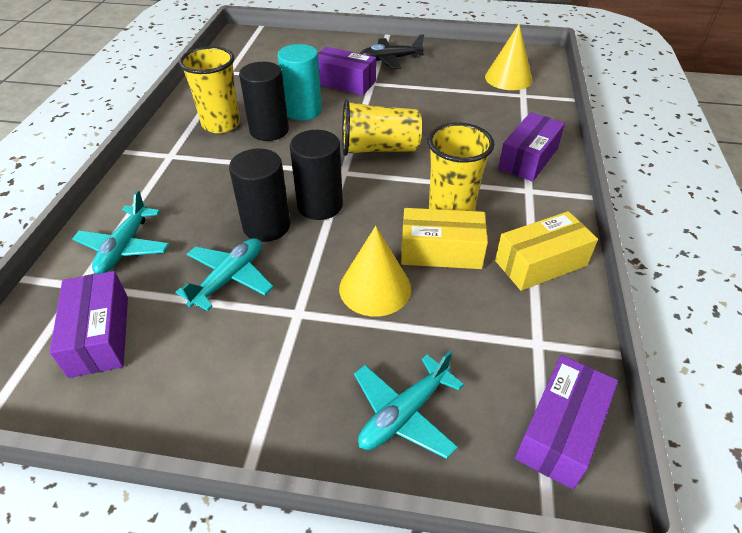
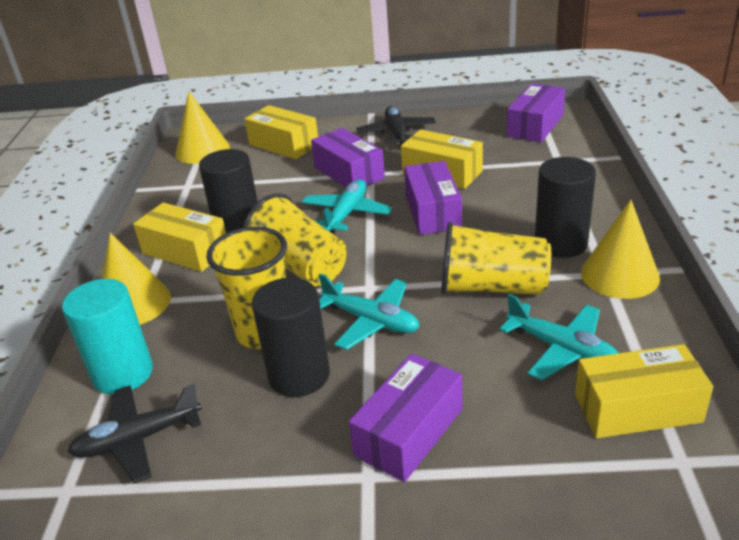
black plane: 1 -> 2
yellow box: 2 -> 4
yellow cone: 2 -> 3

